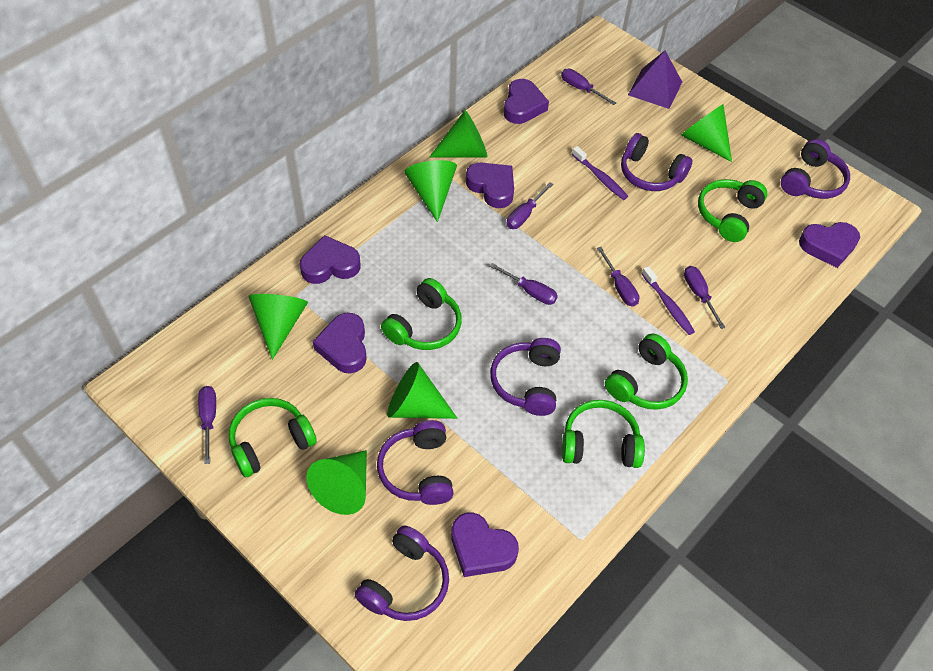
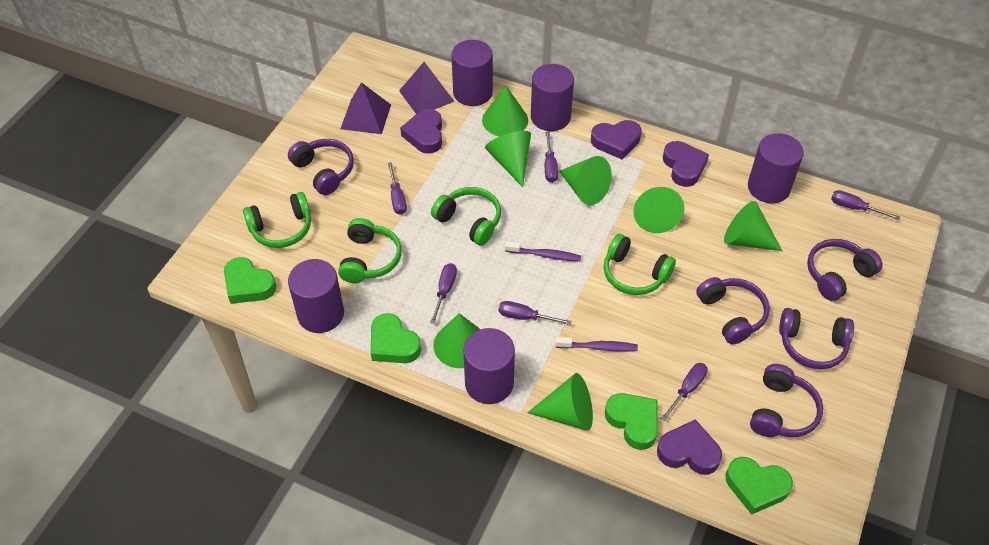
green cone: 6 -> 7
green headphones: 5 -> 4
green heart: 0 -> 4
purple cylinder: 0 -> 5
purple heart: 6 -> 4
purple pyramid: 1 -> 2

